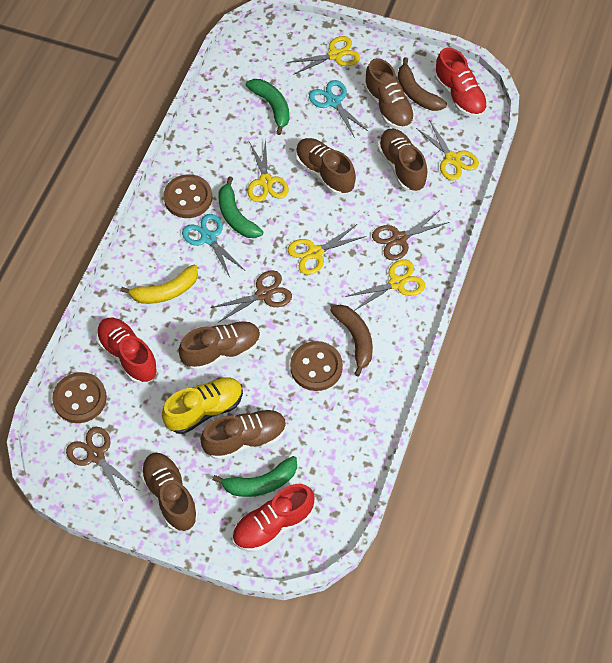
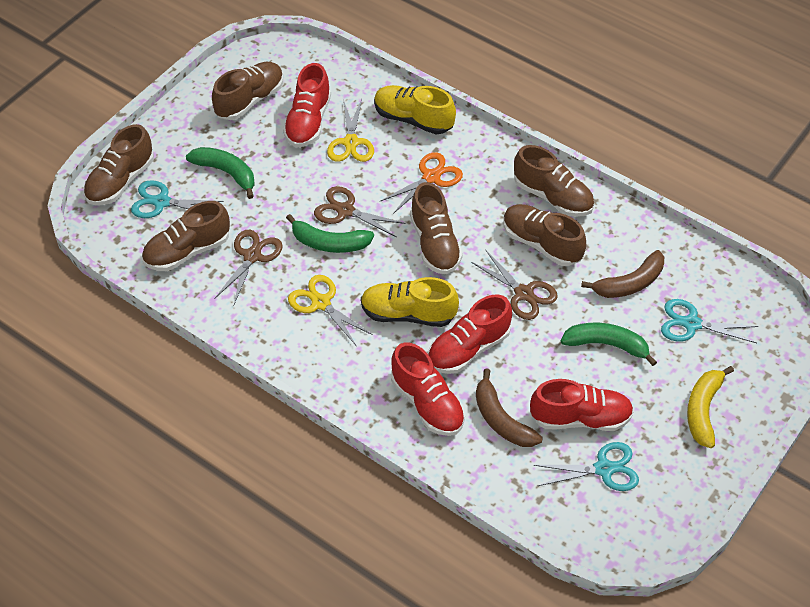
brown button: 3 -> 0
orange scissors: 0 -> 1
red shoe: 3 -> 4
turquoise scissors: 2 -> 3
yellow scissors: 5 -> 2
yellow shoe: 1 -> 2

